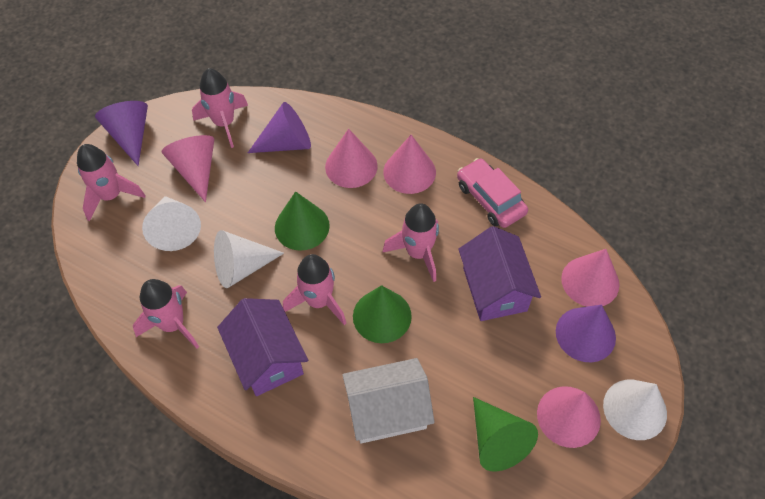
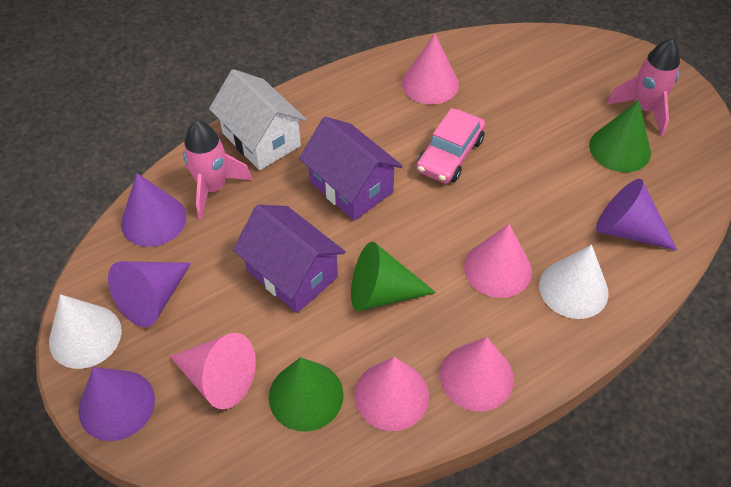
pink rocket: 5 -> 2
purple cone: 3 -> 4
white cone: 3 -> 2

